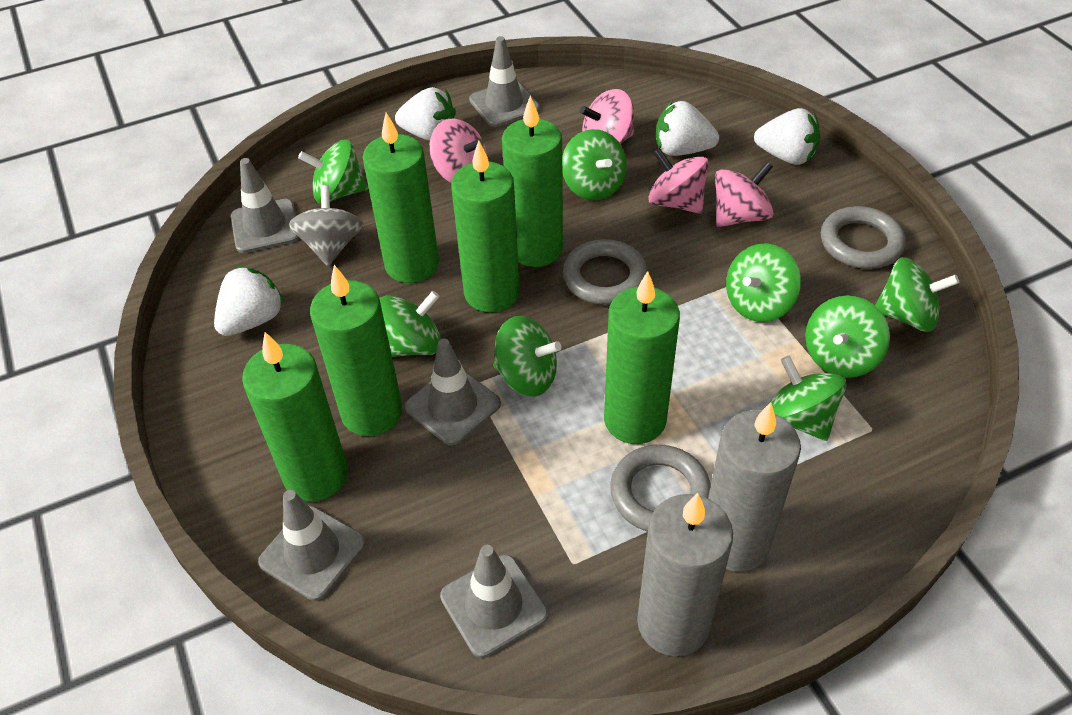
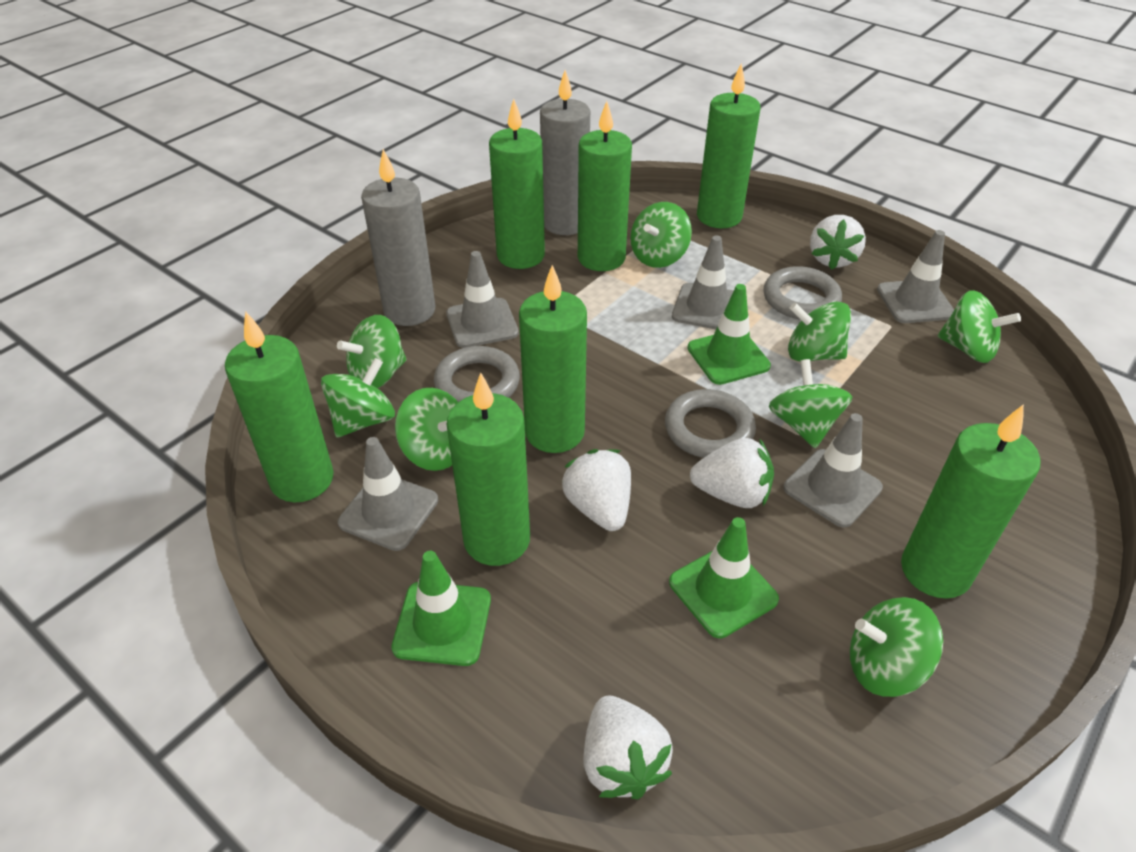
green candle: 6 -> 7
green traffic cone: 0 -> 3
grey spinning top: 1 -> 0
pink spinning top: 4 -> 0

